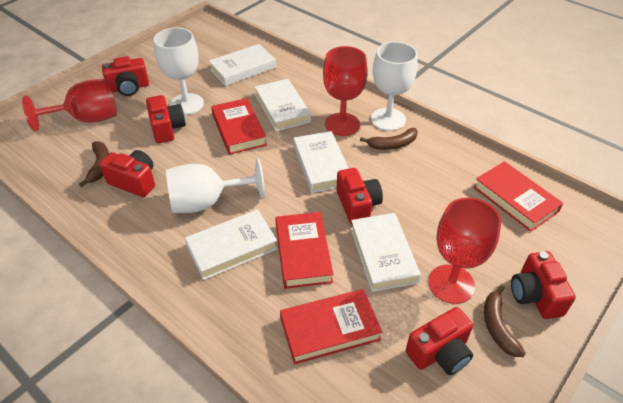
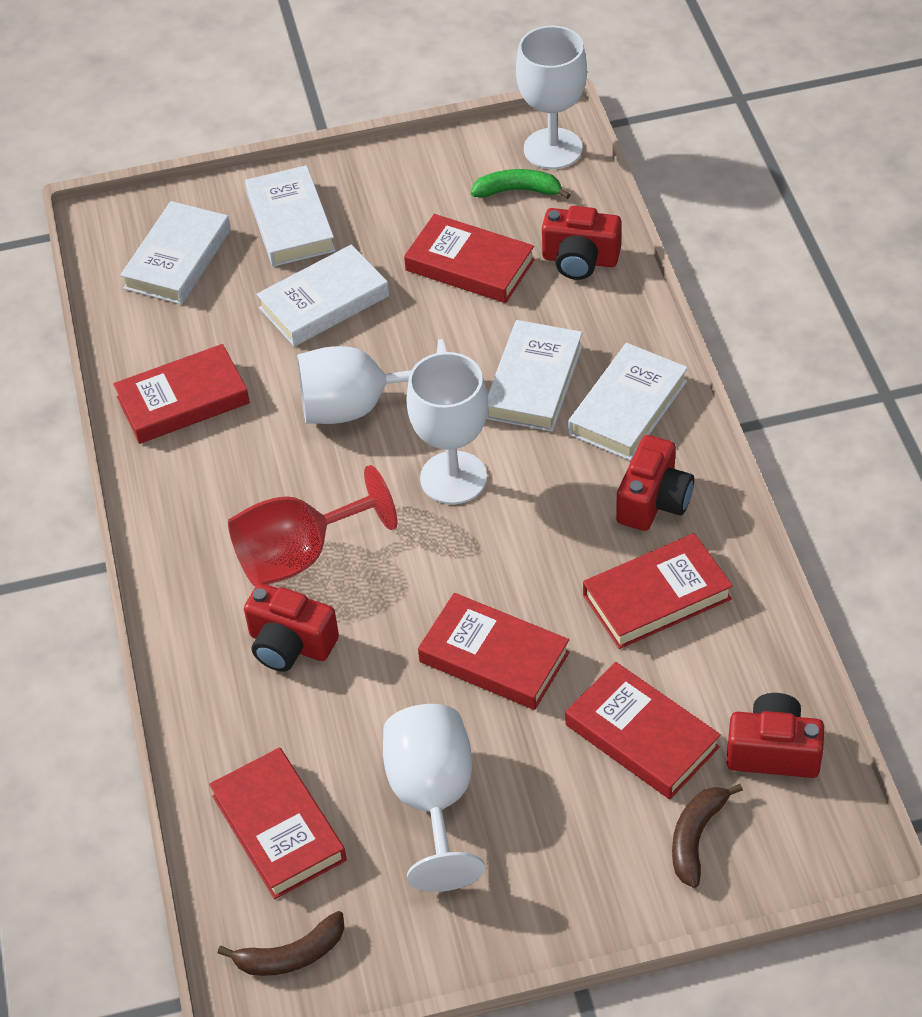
brown banana: 3 -> 2
green banana: 0 -> 1
red book: 4 -> 6
red camera: 6 -> 4
red goblet: 3 -> 1
white goblet: 3 -> 4

